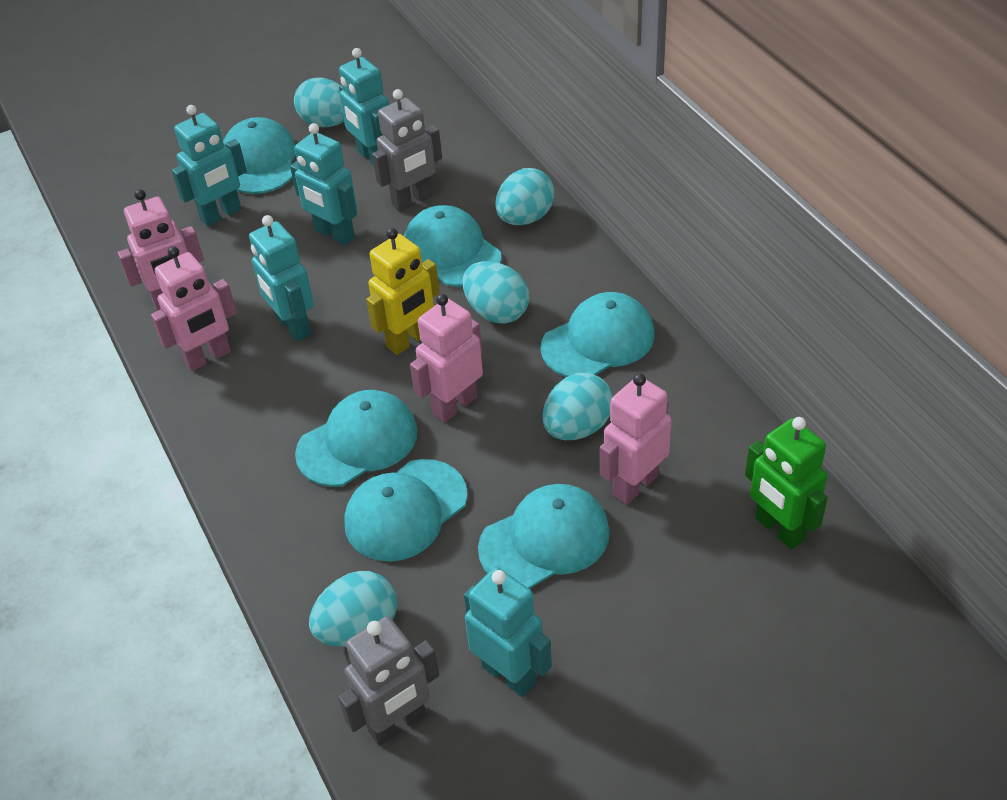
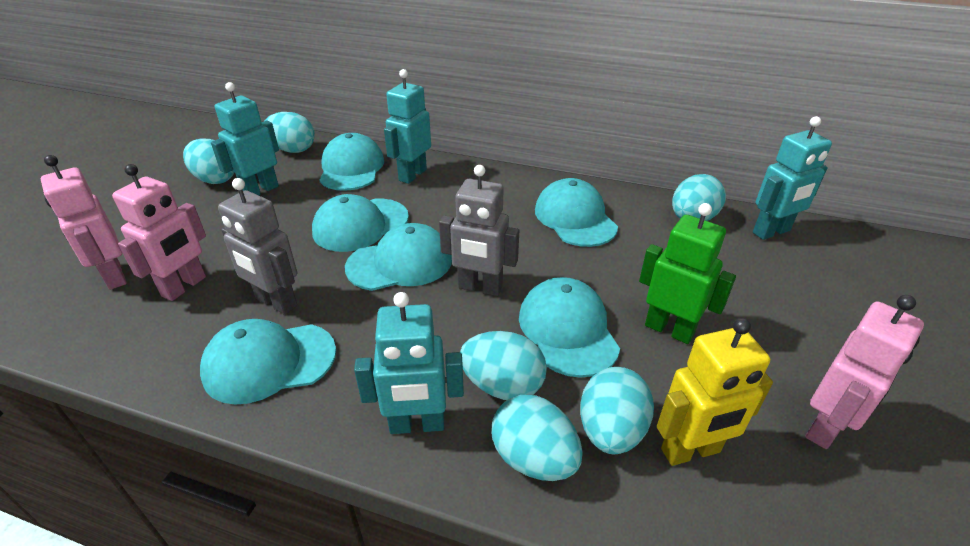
pink robot: 4 -> 3
turquoise egg: 5 -> 6
turquoise robot: 5 -> 4

